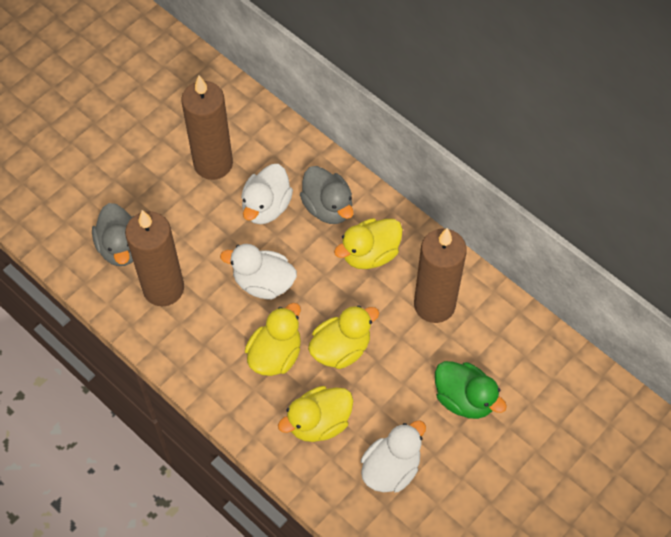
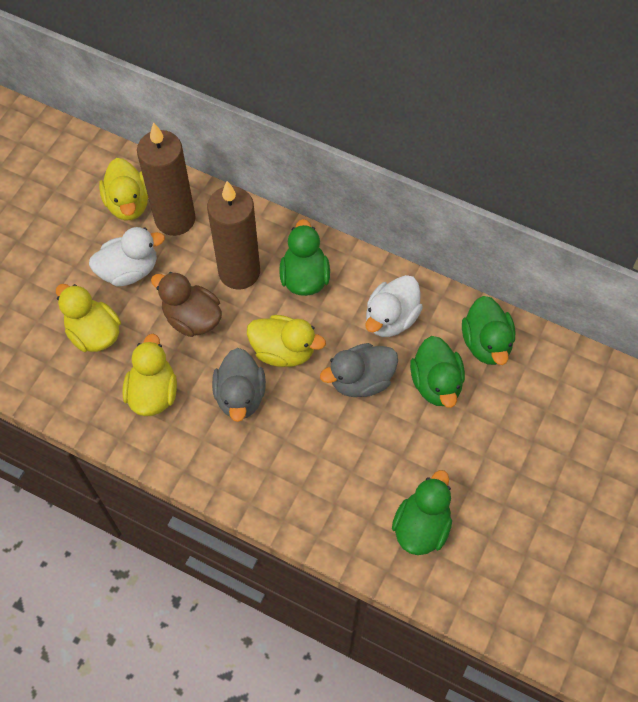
brown candle: 3 -> 2
brown duck: 0 -> 1
green duck: 1 -> 4
white duck: 3 -> 2

